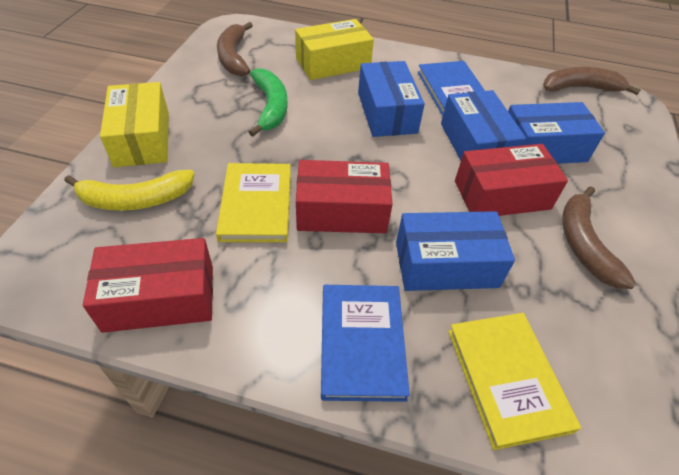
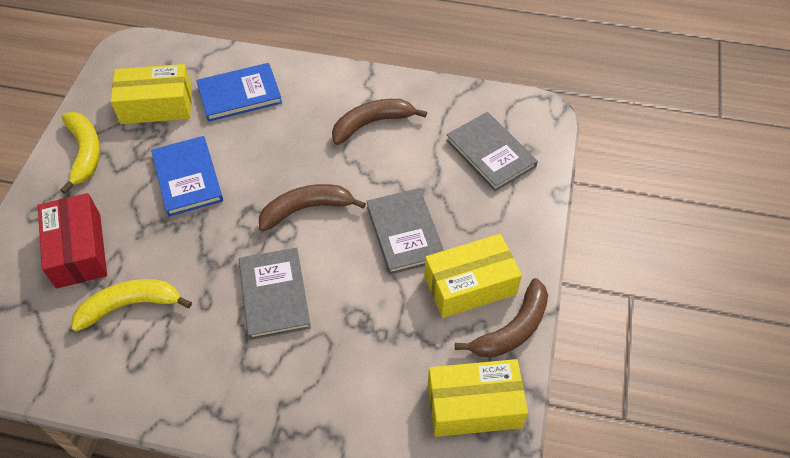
blue box: 4 -> 0
green banana: 1 -> 0
grey book: 0 -> 3
red box: 3 -> 1
yellow banana: 1 -> 2
yellow book: 2 -> 0
yellow box: 2 -> 3

